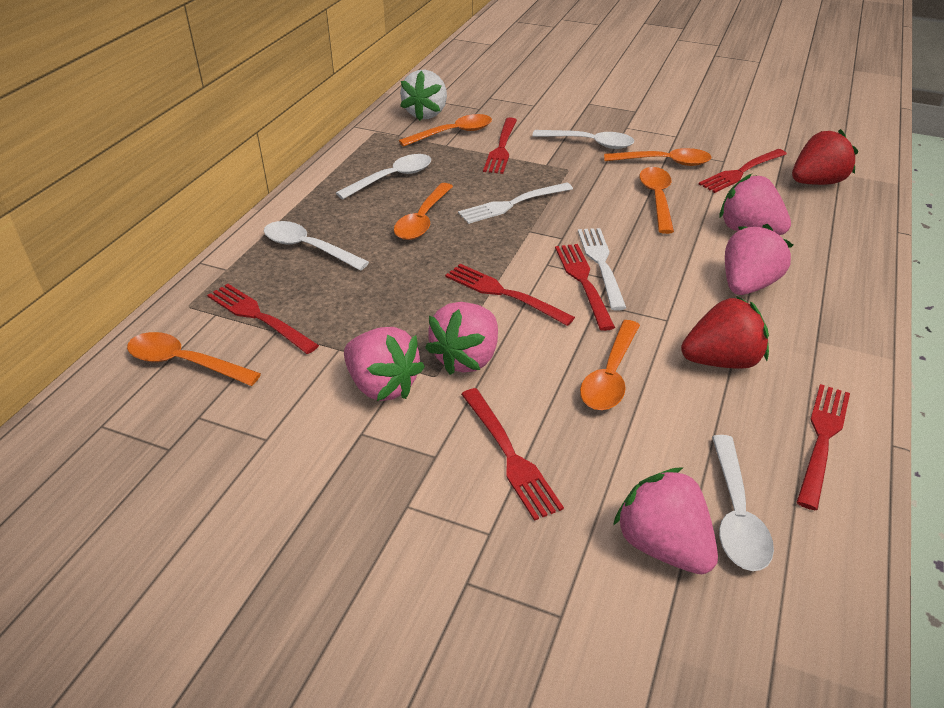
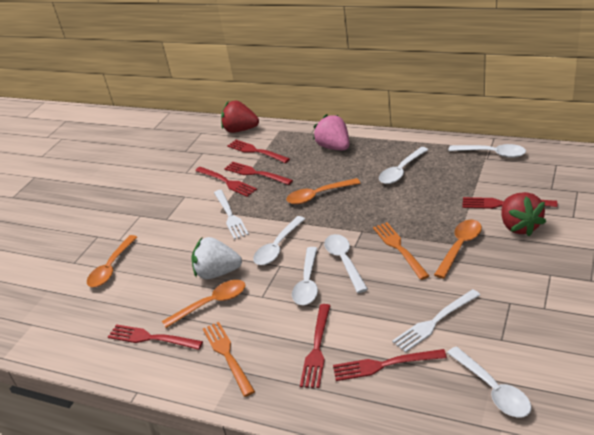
orange fork: 0 -> 2
orange spoon: 6 -> 4
pink strawberry: 5 -> 1
white spoon: 4 -> 6

